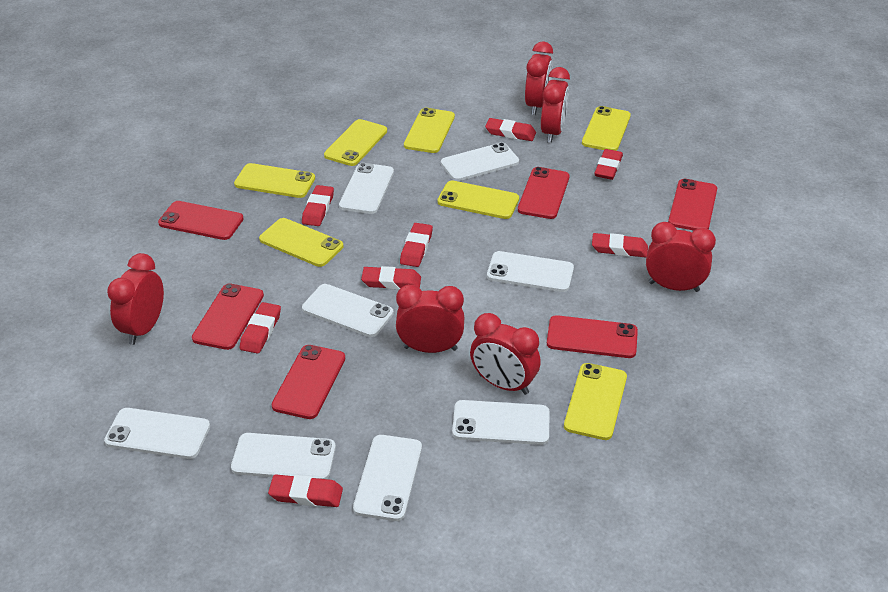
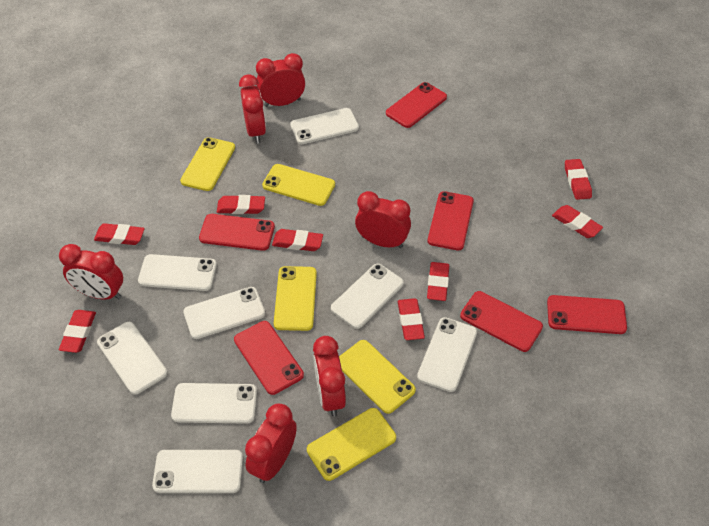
yellow phone: 7 -> 5

